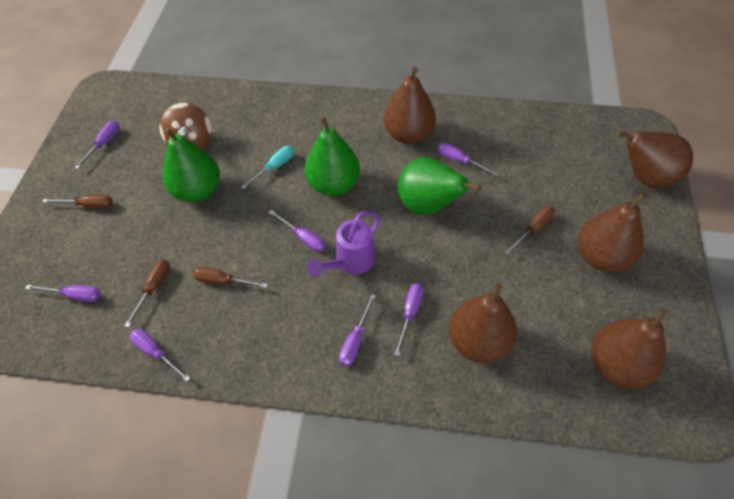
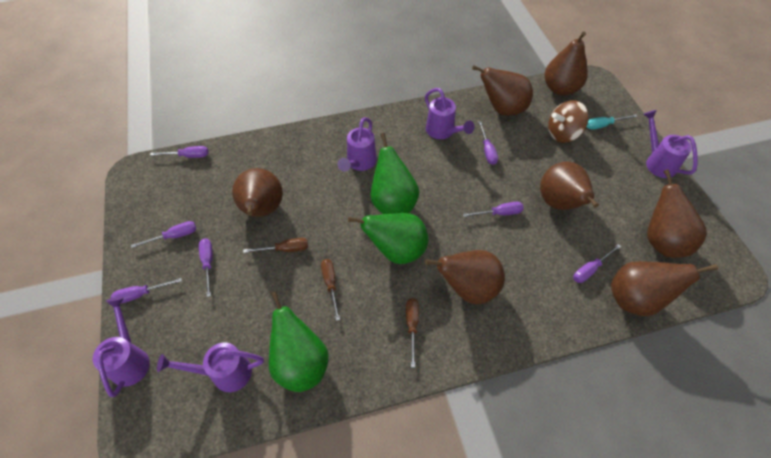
brown pear: 5 -> 7
brown screwdriver: 4 -> 3
purple watering can: 1 -> 5

